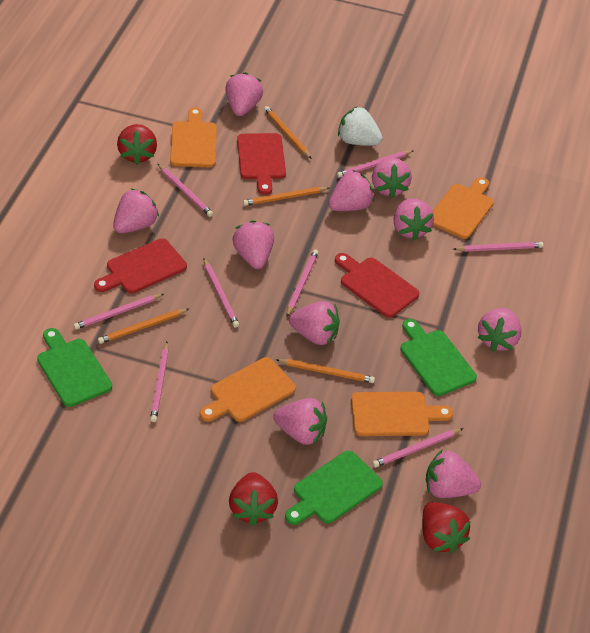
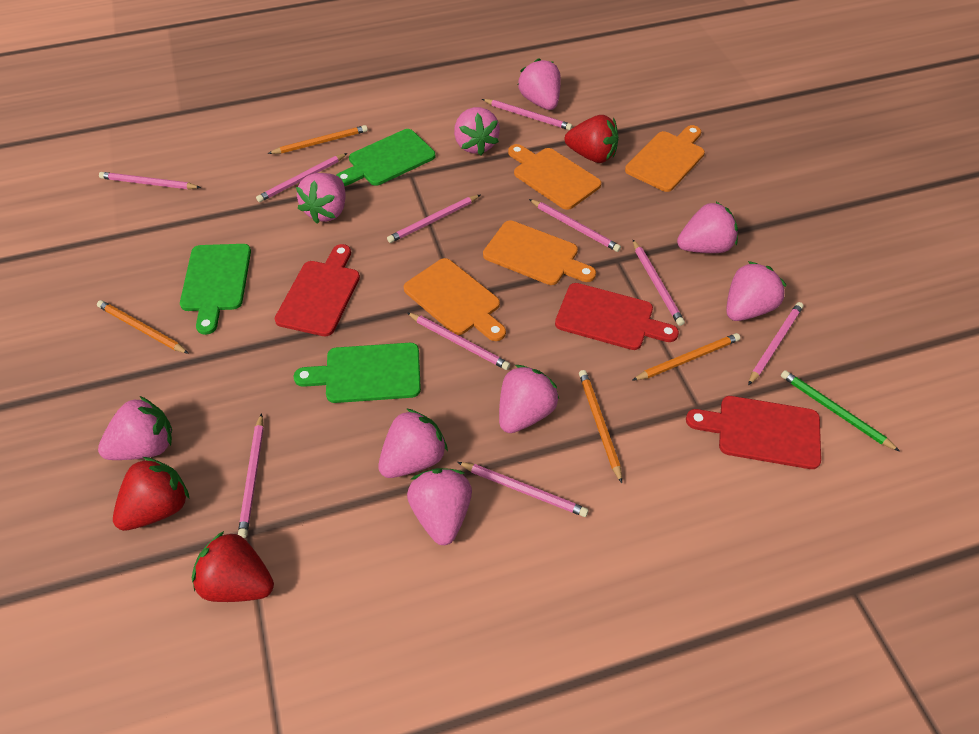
green pencil: 0 -> 1
pink pencil: 8 -> 10
pink strawberry: 10 -> 9
white strawberry: 1 -> 0

